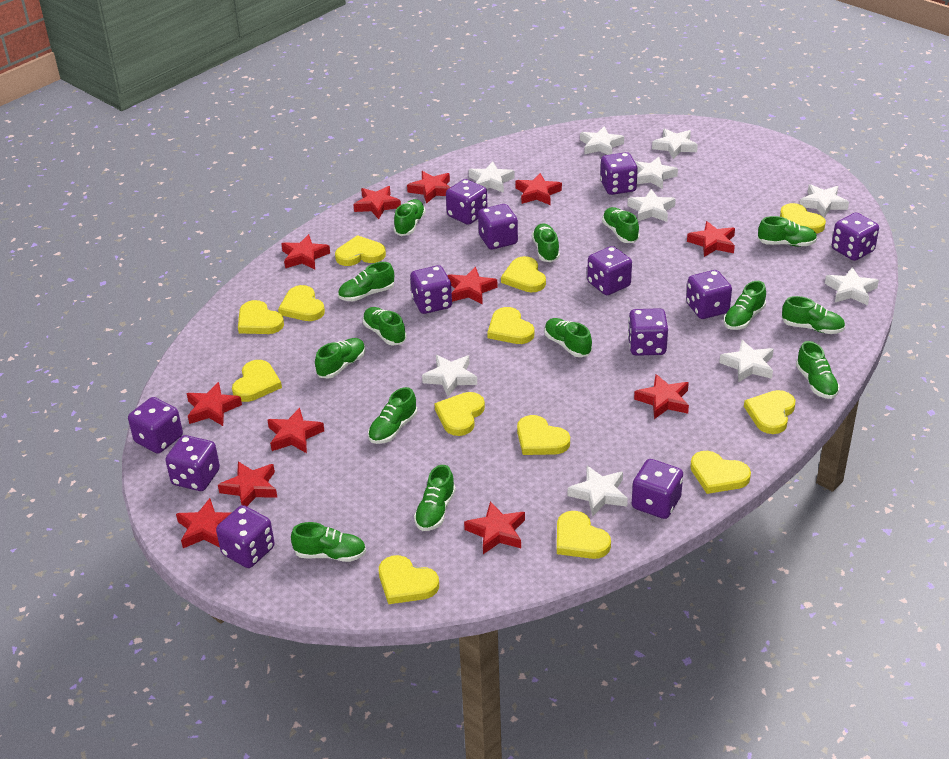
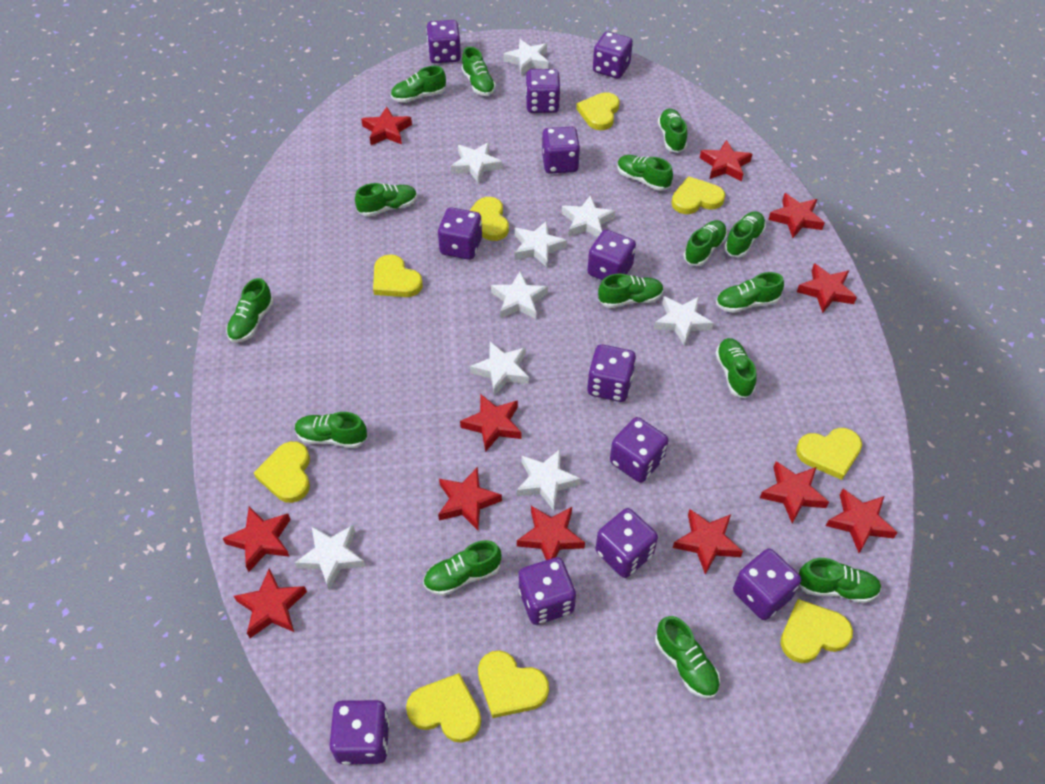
green shoe: 14 -> 15
white star: 10 -> 9
yellow heart: 13 -> 9

